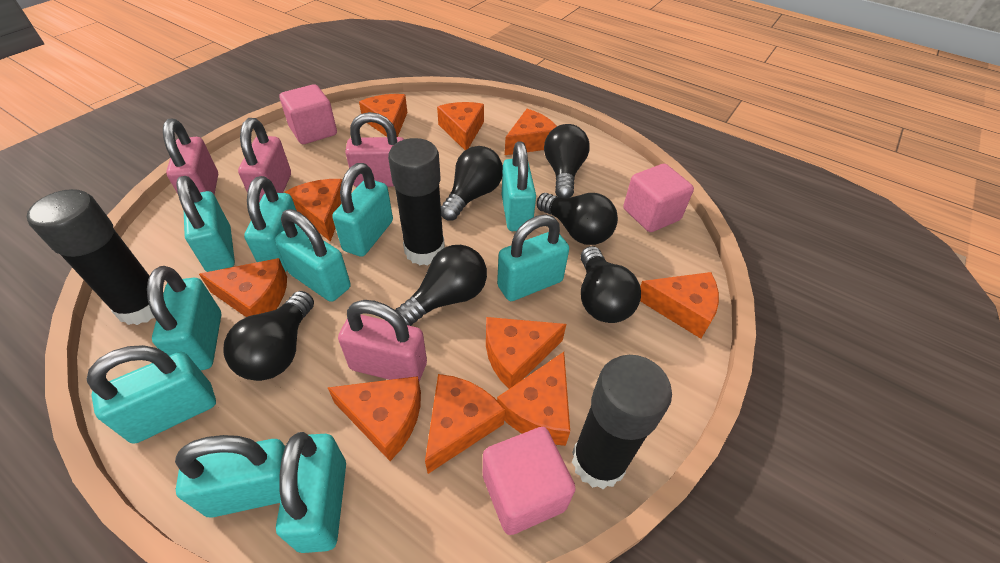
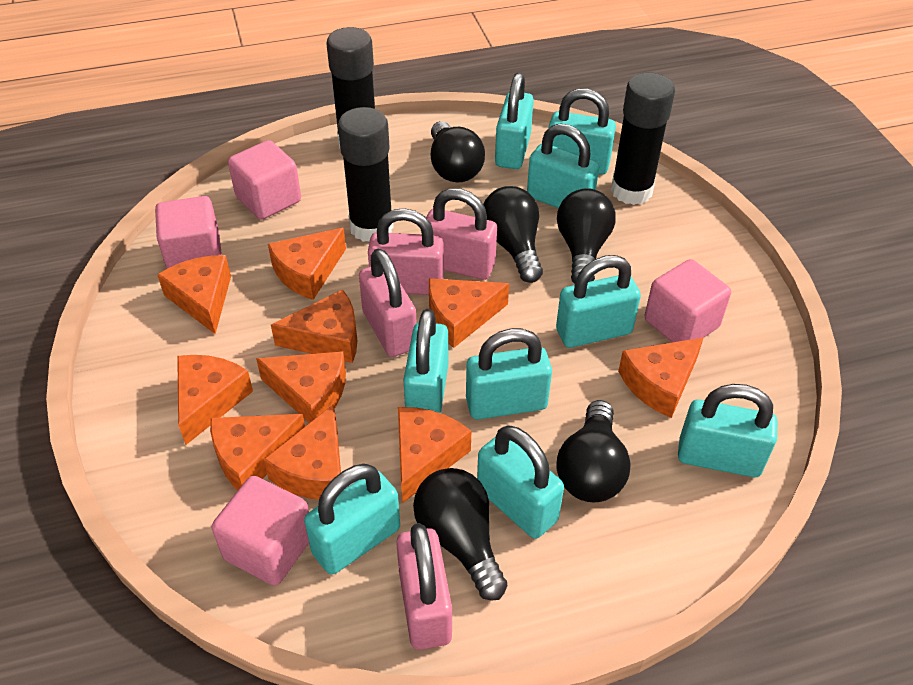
black light bulb: 6 -> 5
pink cube: 3 -> 4
turquoise padlock: 10 -> 9

